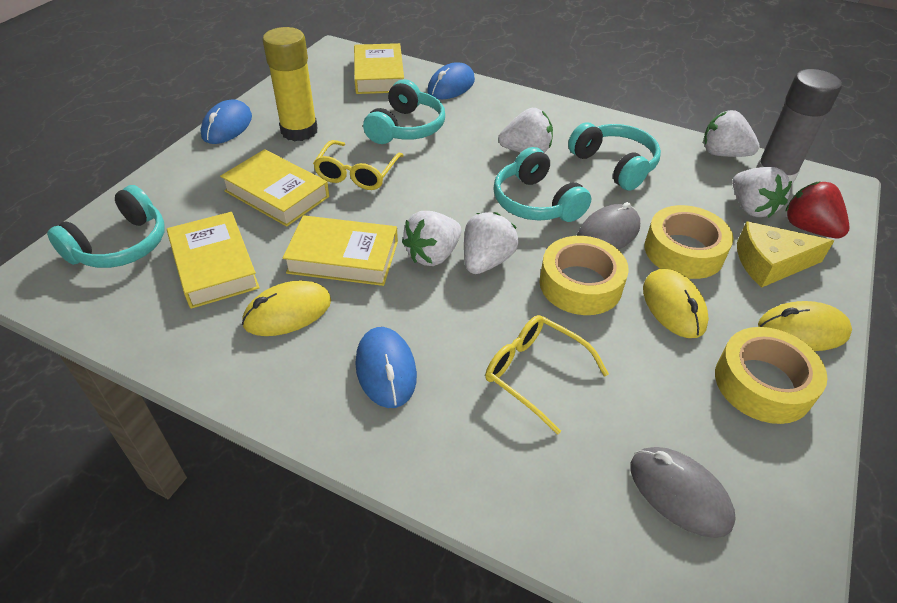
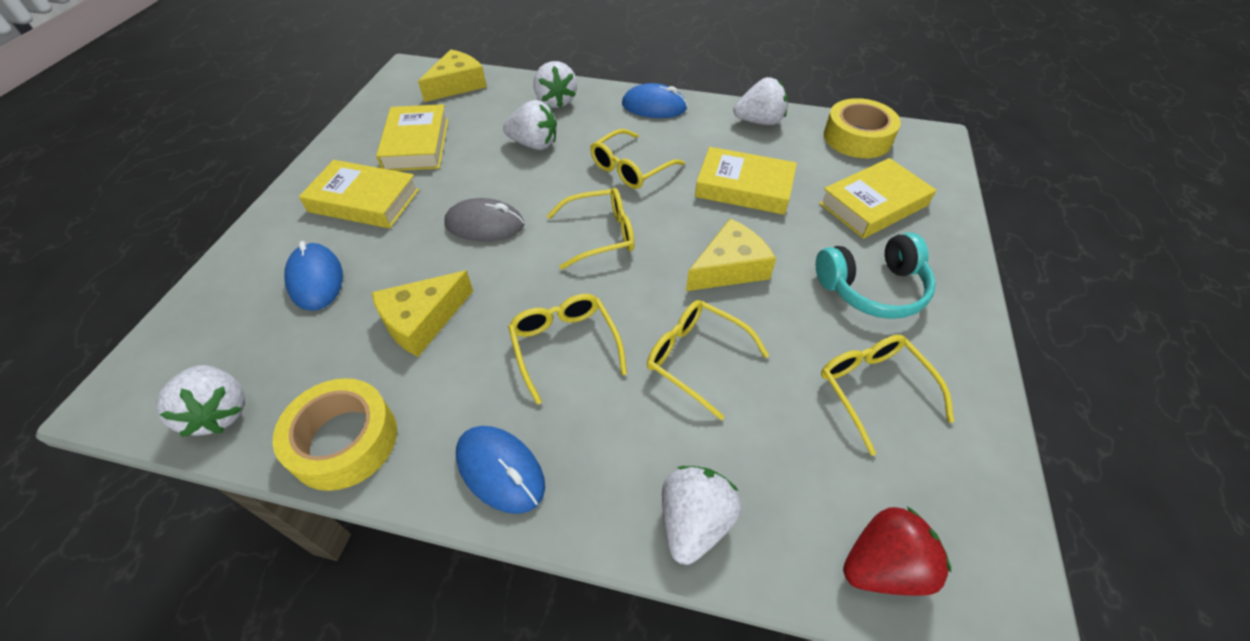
grey glue stick: 1 -> 0
grey mouse: 2 -> 1
turquoise headphones: 4 -> 1
yellow cheese: 1 -> 3
yellow glasses: 2 -> 5
yellow glue stick: 1 -> 0
yellow mouse: 3 -> 0
yellow tape: 3 -> 2

